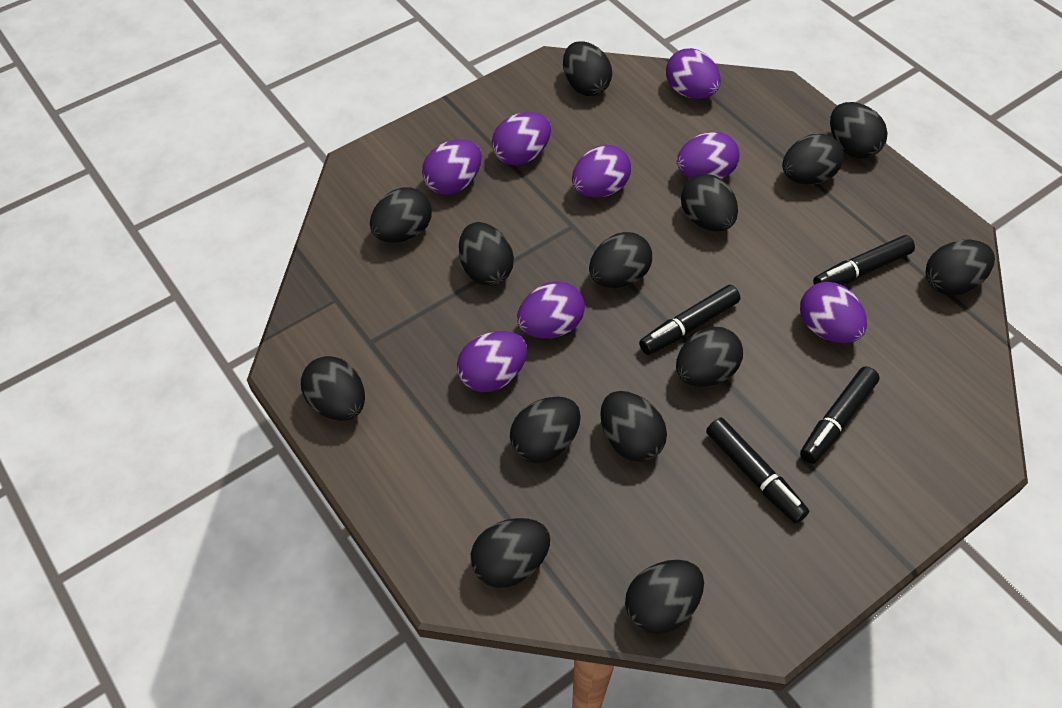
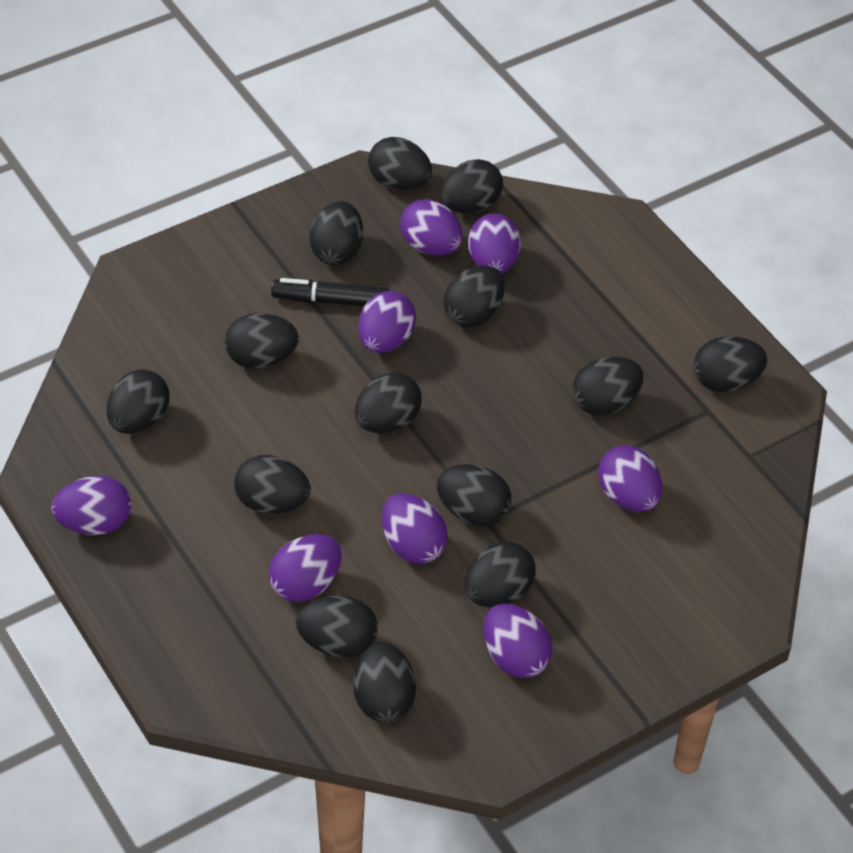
black marker: 4 -> 1

